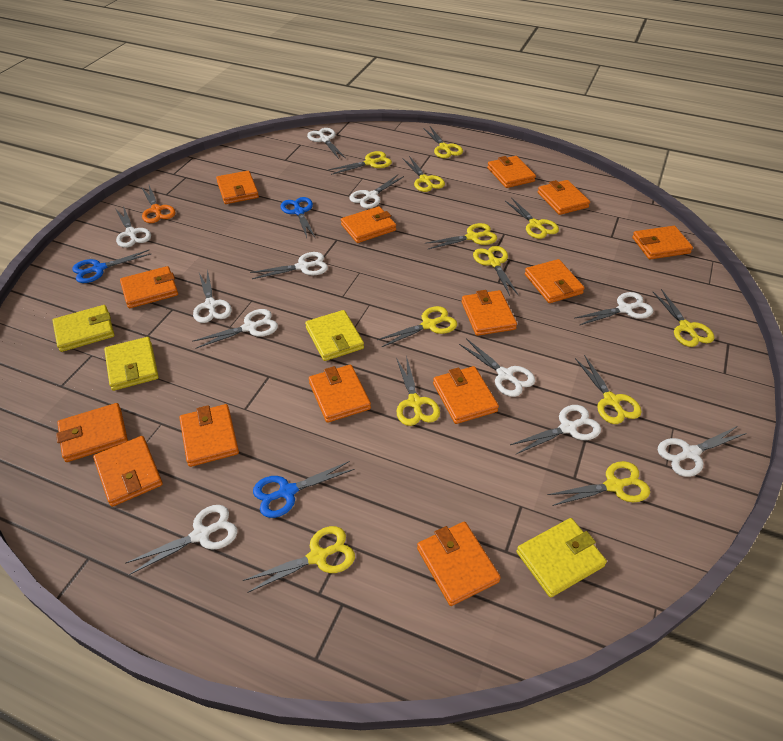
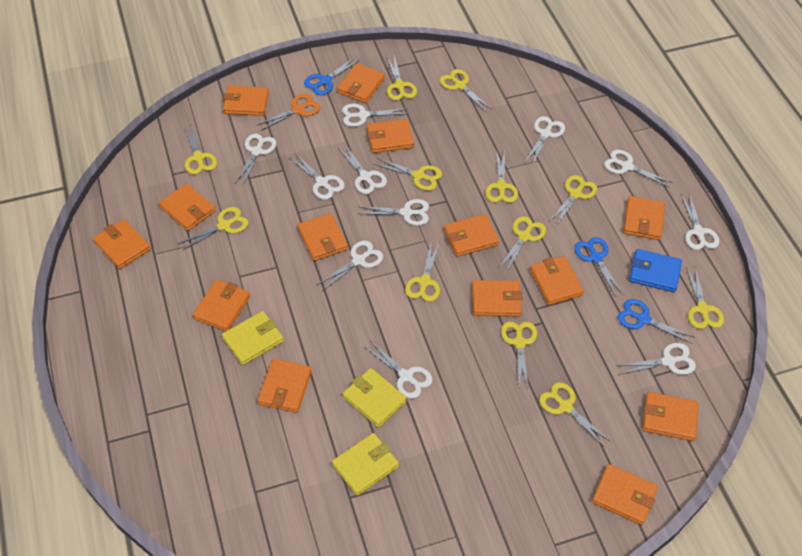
blue wallet: 0 -> 1
yellow wallet: 4 -> 3

